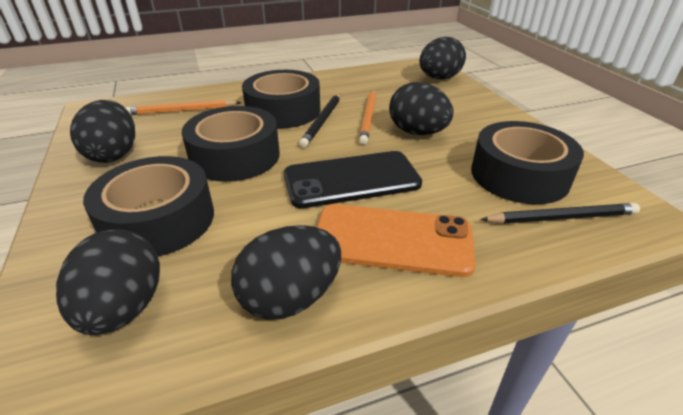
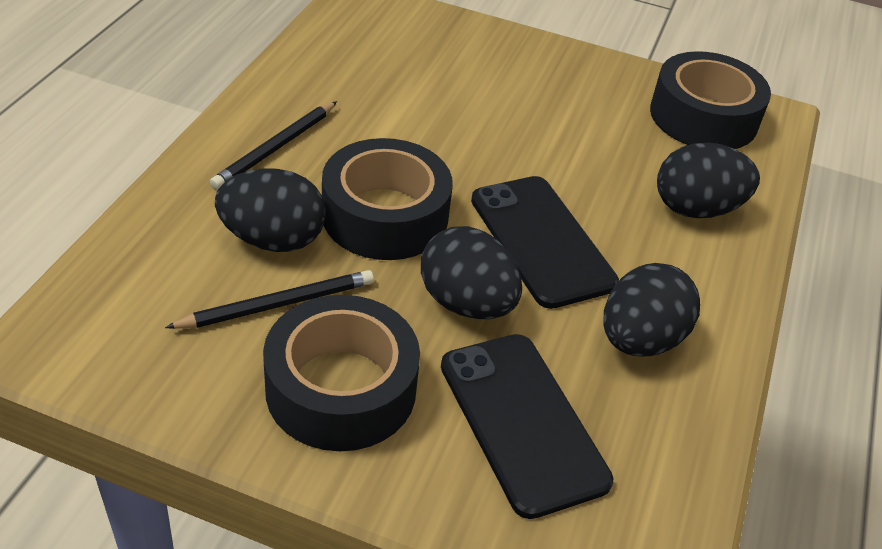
black egg: 5 -> 4
black phone: 1 -> 2
black tape: 4 -> 3
orange pencil: 2 -> 0
orange phone: 1 -> 0

